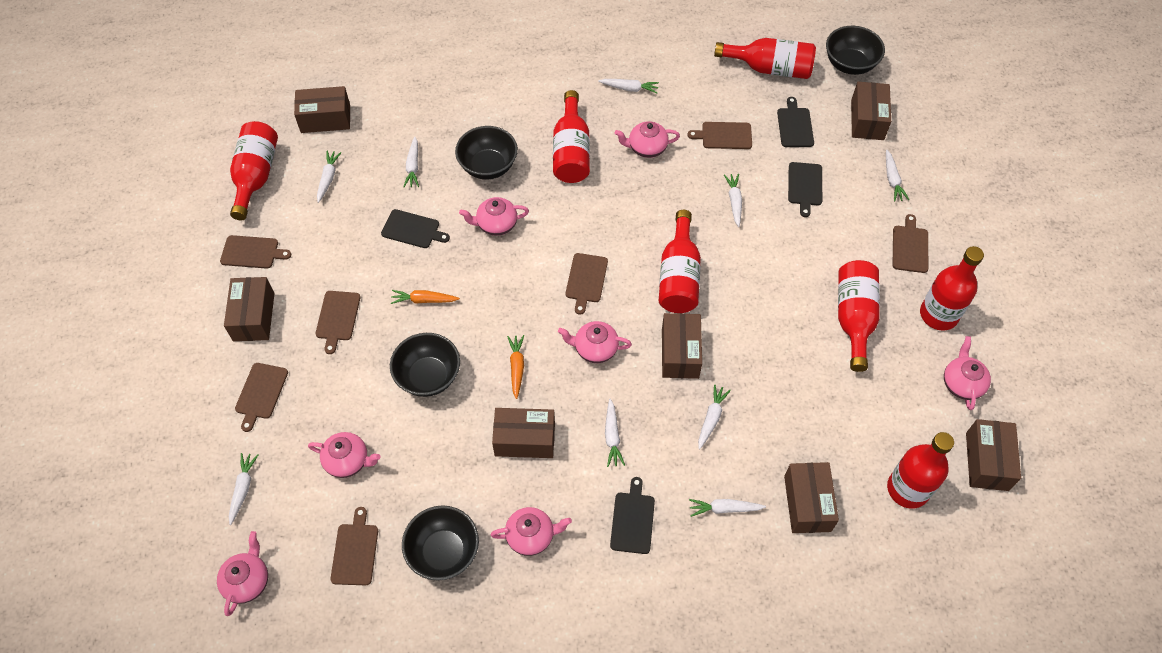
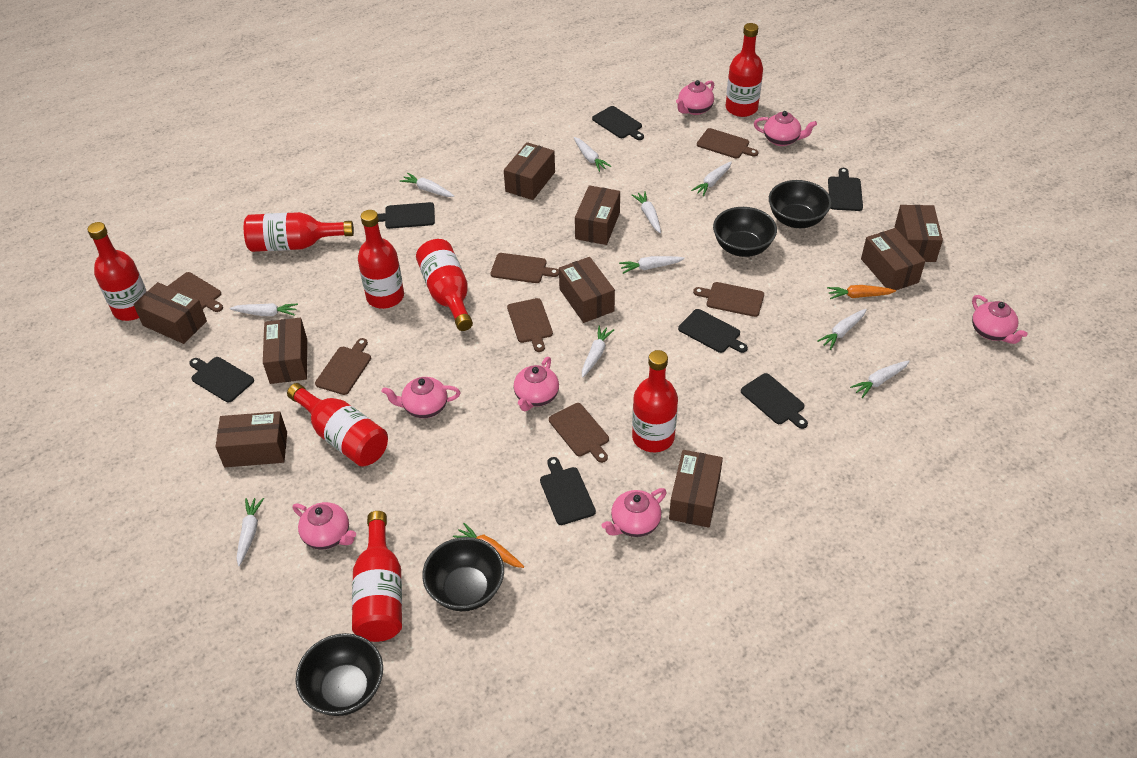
black cutting board: 4 -> 7
brown box: 7 -> 9
red bottle: 7 -> 8
white carrot: 9 -> 10

